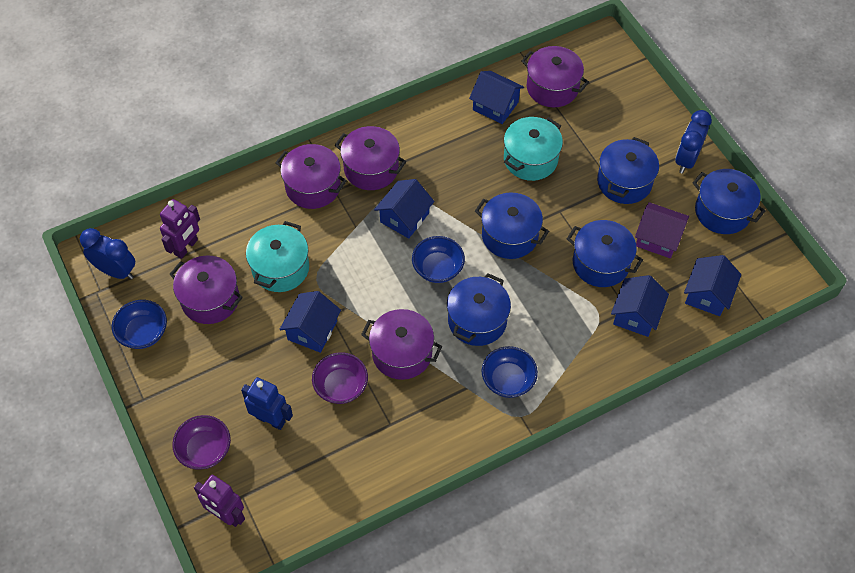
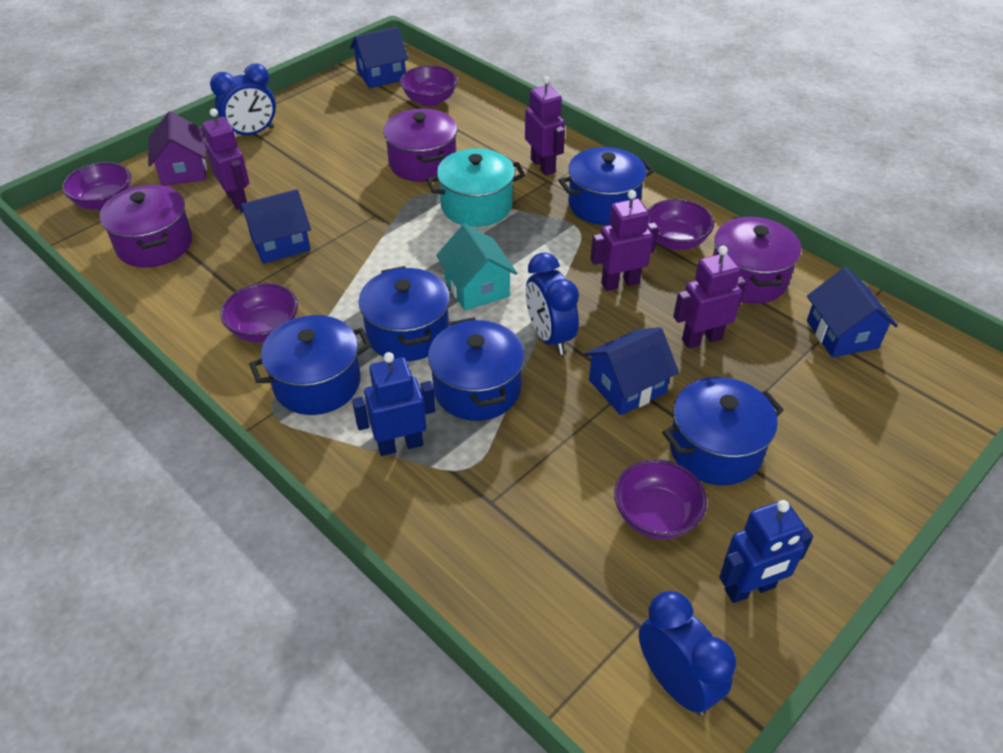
blue bowl: 3 -> 0
blue clock: 2 -> 3
blue house: 5 -> 4
blue robot: 1 -> 2
purple bowl: 2 -> 5
purple pot: 5 -> 3
purple robot: 2 -> 4
turquoise house: 0 -> 1
turquoise pot: 2 -> 1

